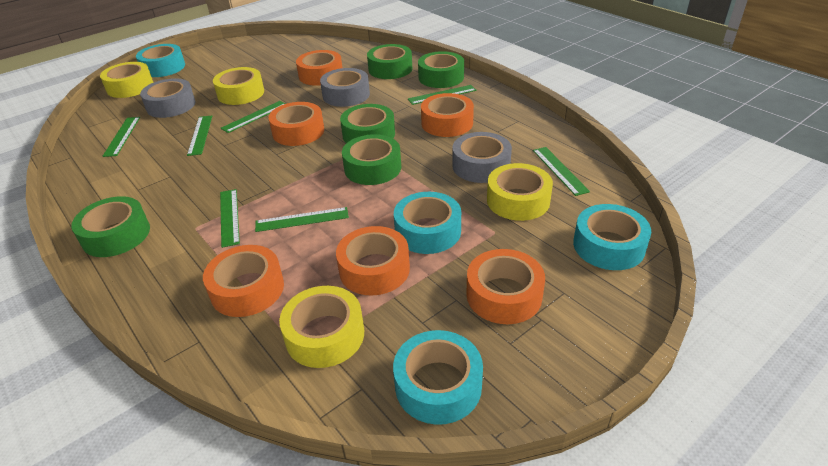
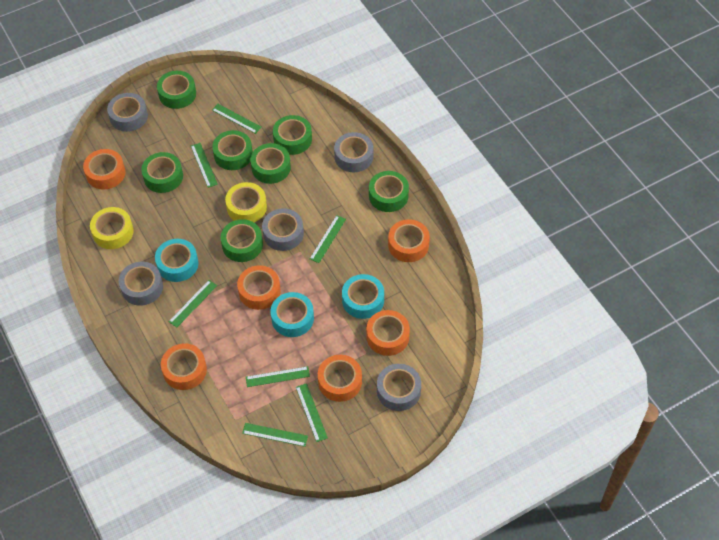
green tape: 5 -> 7
grey tape: 3 -> 5
turquoise tape: 4 -> 3
yellow tape: 4 -> 2

